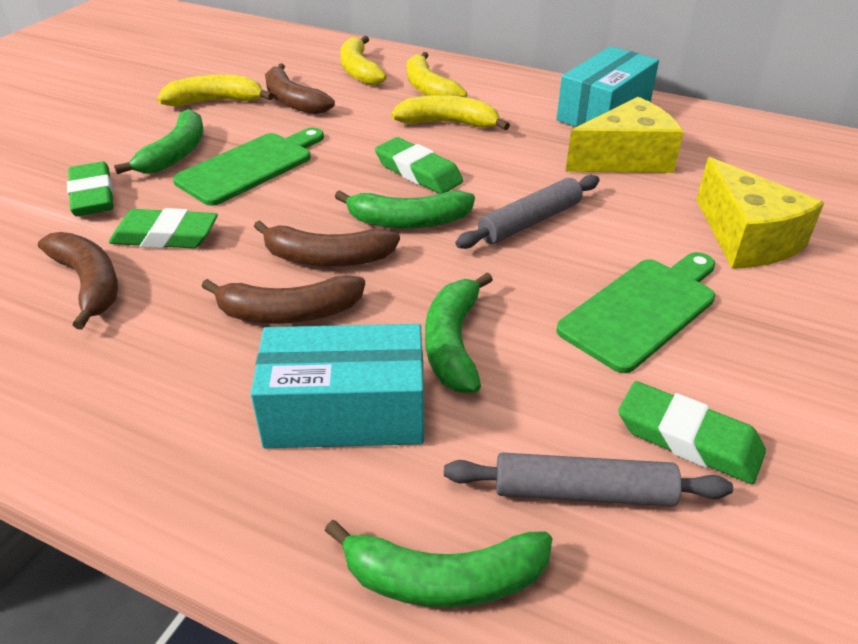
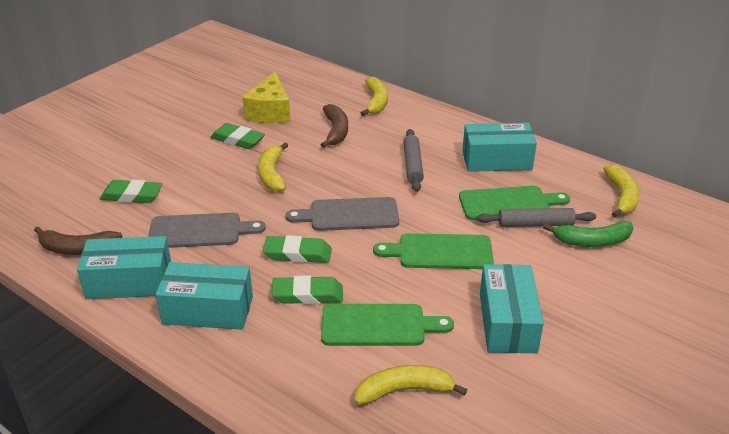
brown banana: 4 -> 2
green banana: 4 -> 1
green cutting board: 2 -> 3
grey cutting board: 0 -> 2
turquoise box: 2 -> 4
yellow cheese: 2 -> 1

